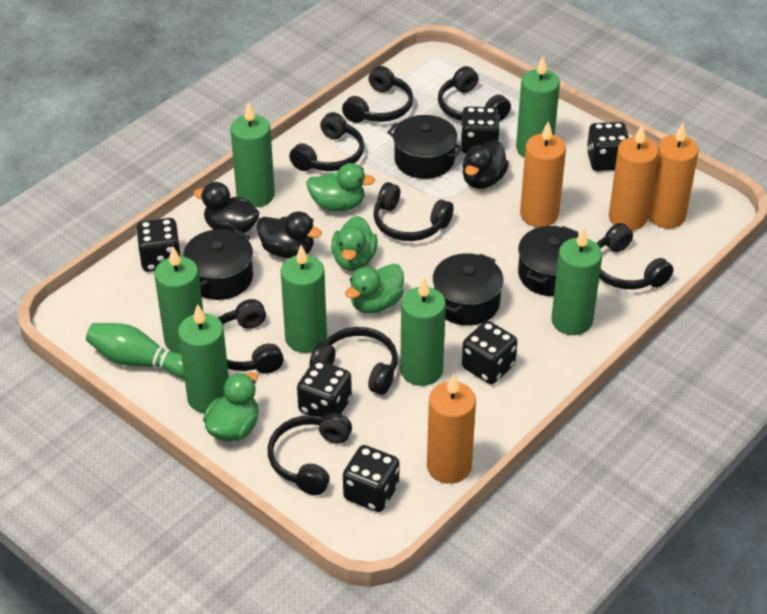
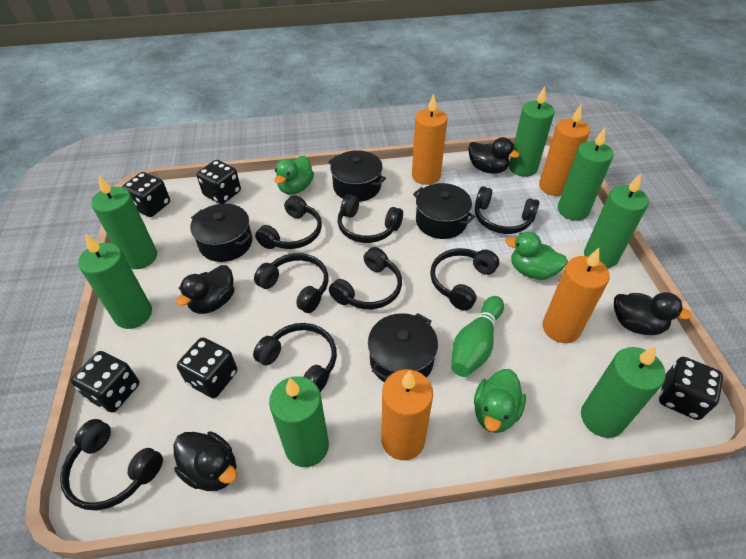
black dice: 6 -> 5
black duck: 3 -> 4
green duck: 4 -> 3

